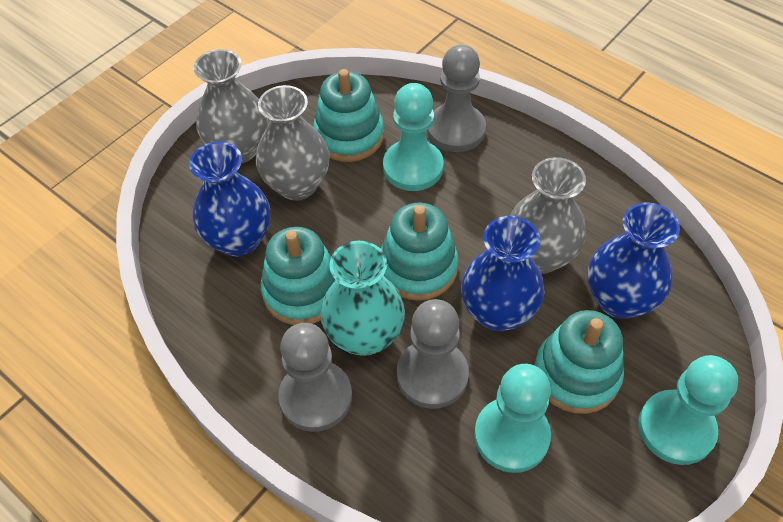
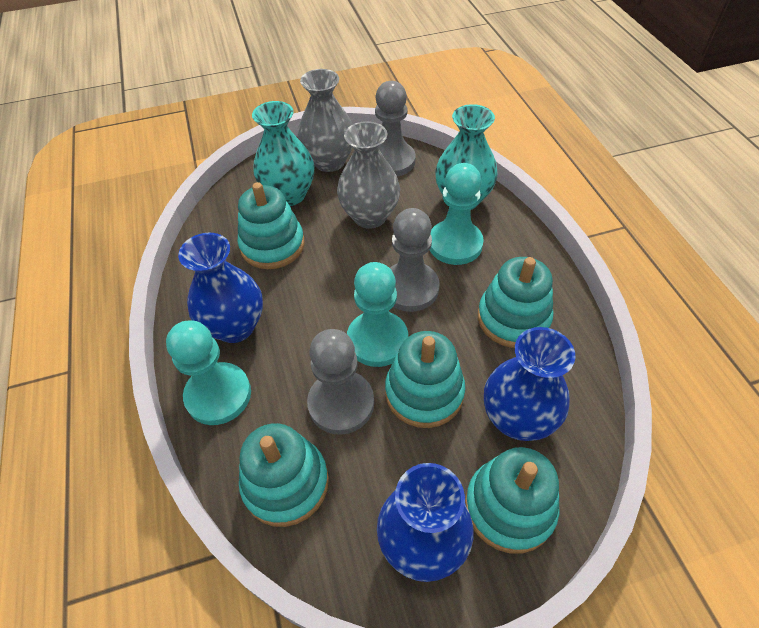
grey vase: 3 -> 2
turquoise stacking toy: 4 -> 5
turquoise vase: 1 -> 2

